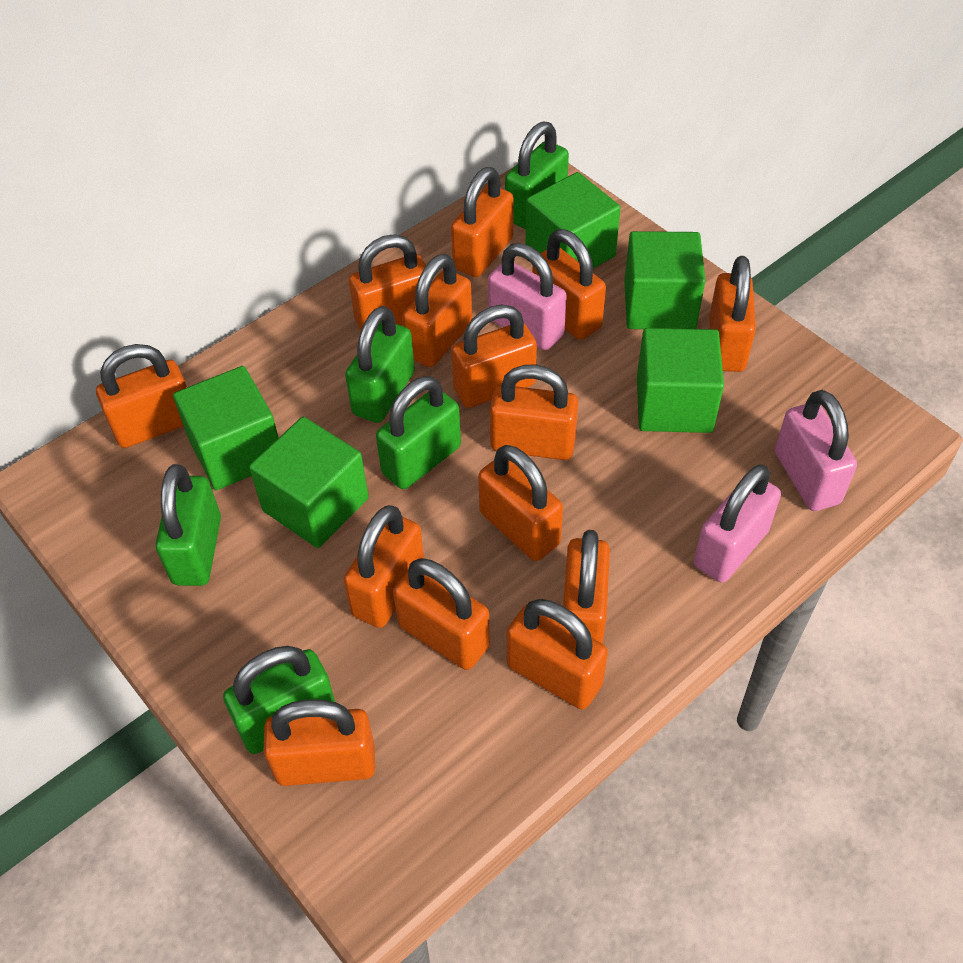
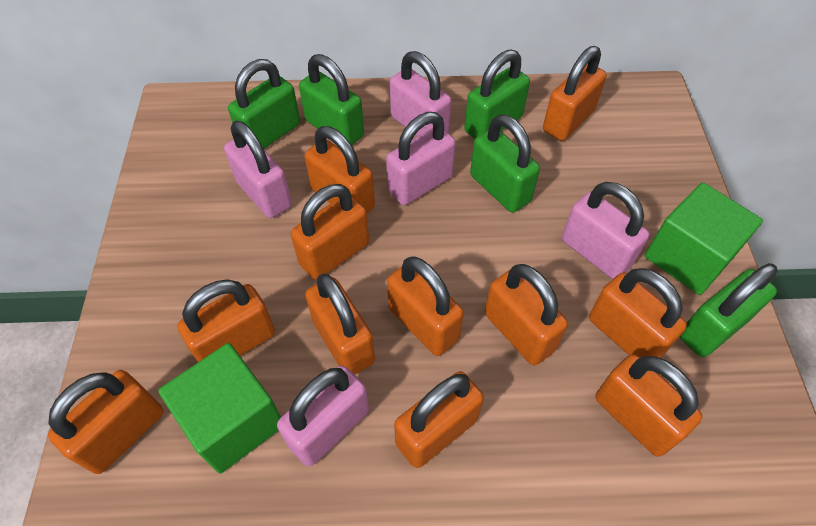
green cube: 5 -> 2
orange padlock: 14 -> 11
pink padlock: 3 -> 5

